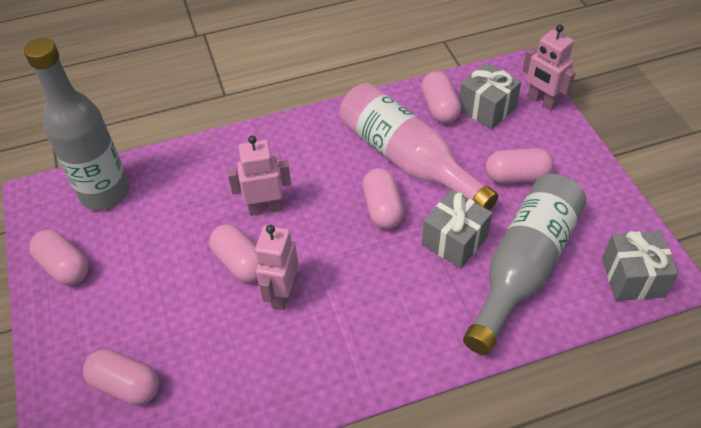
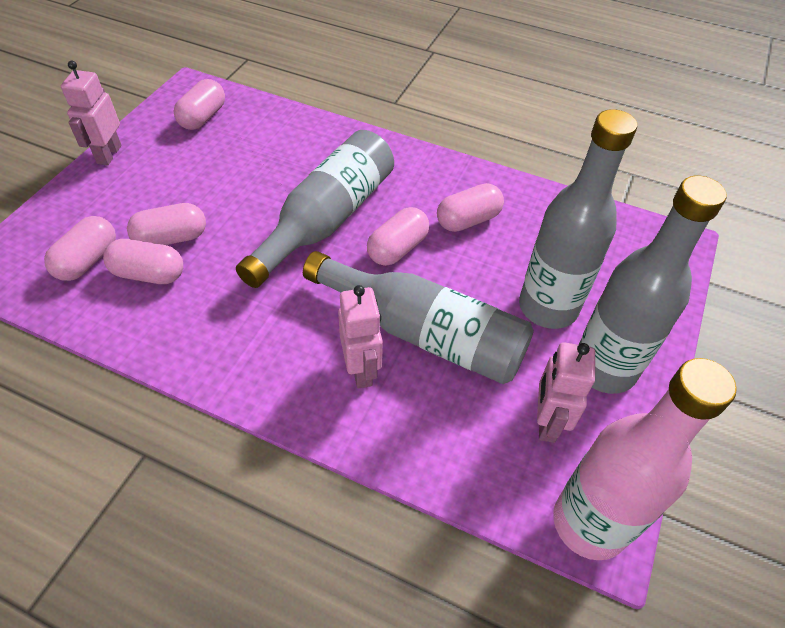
grey bottle: 2 -> 4
grey gift: 3 -> 0

